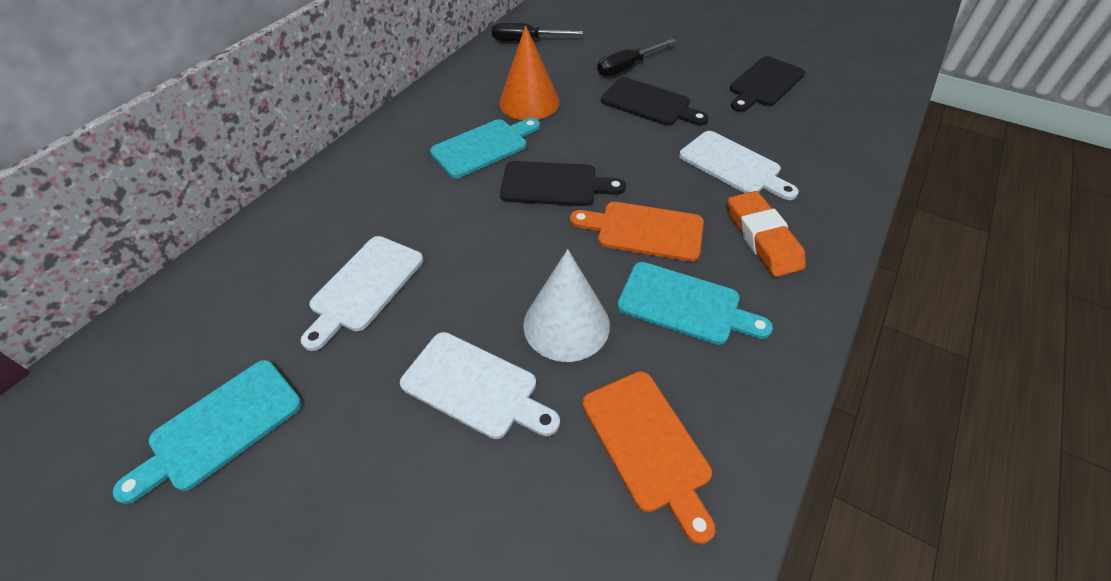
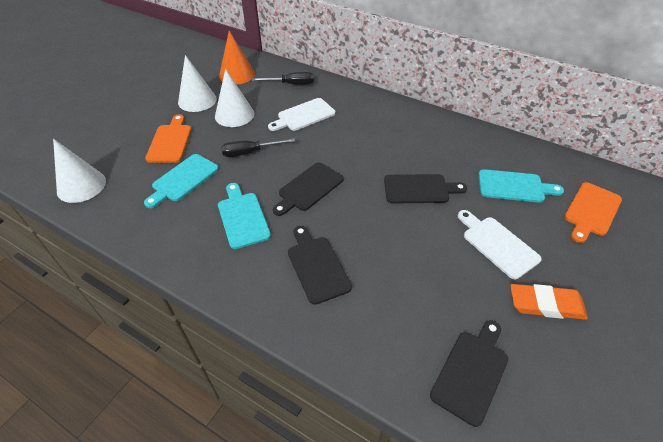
black cutting board: 3 -> 4
white cone: 1 -> 3
white cutting board: 3 -> 2

